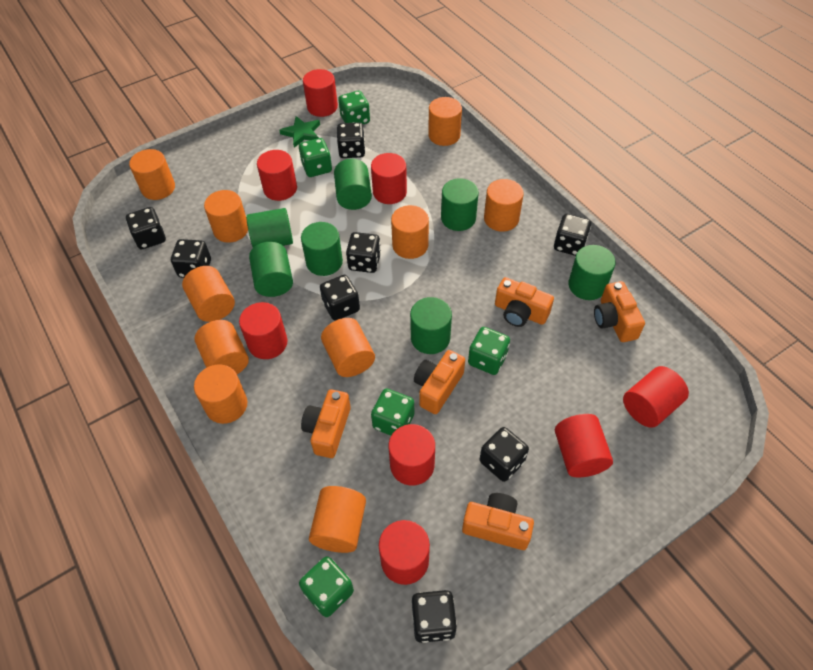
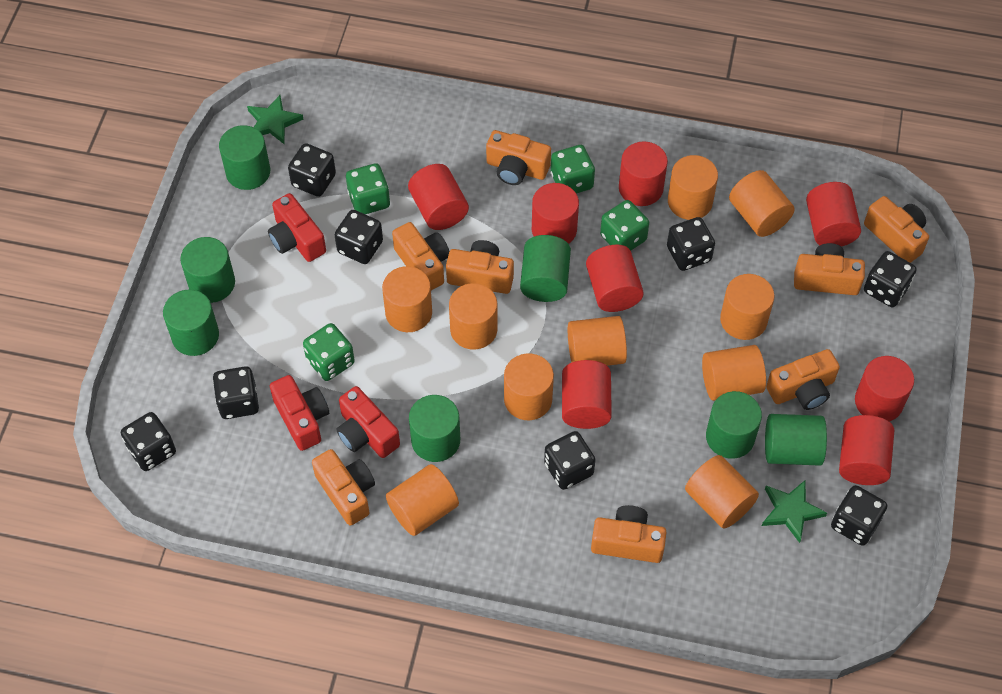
green dice: 5 -> 4
green star: 1 -> 2
orange camera: 5 -> 8
red camera: 0 -> 3

